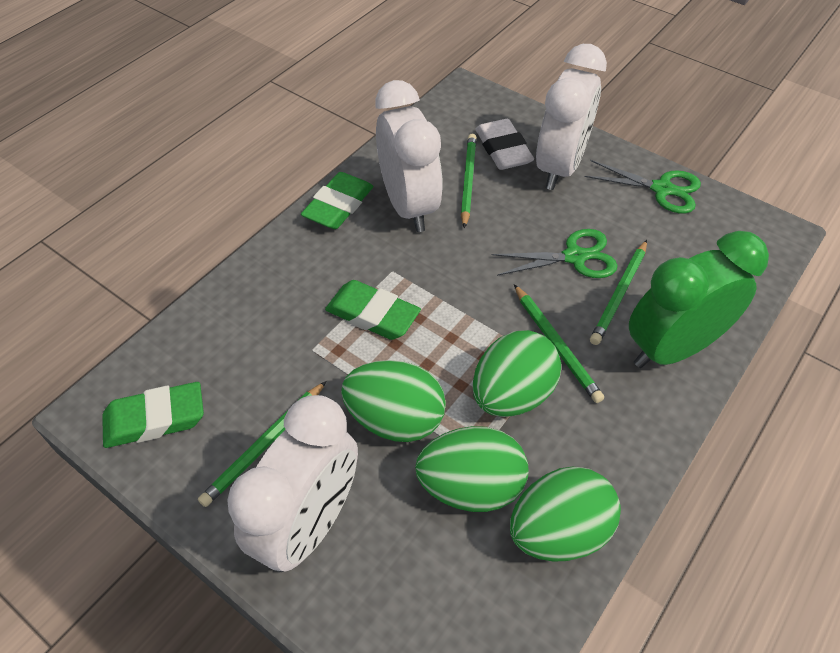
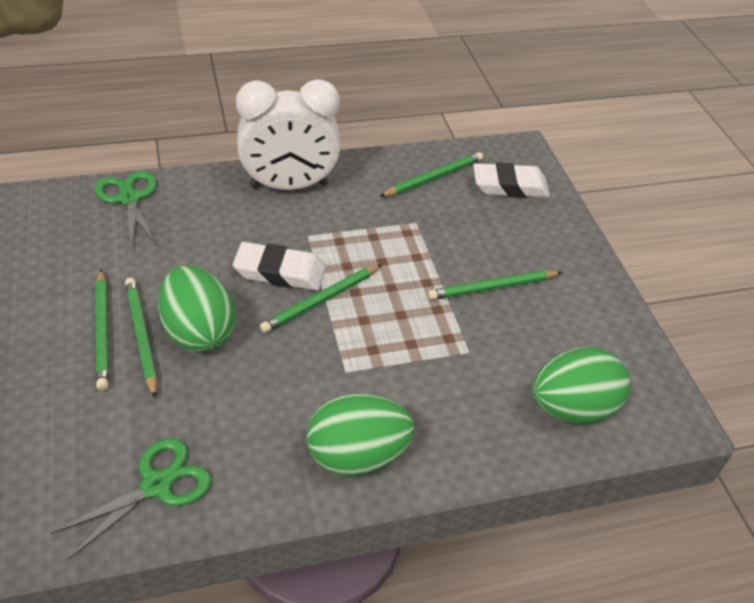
green clock: 1 -> 0
green egg: 4 -> 3
green eraser: 3 -> 0
green pencil: 4 -> 5
white clock: 3 -> 1
white eraser: 1 -> 2

